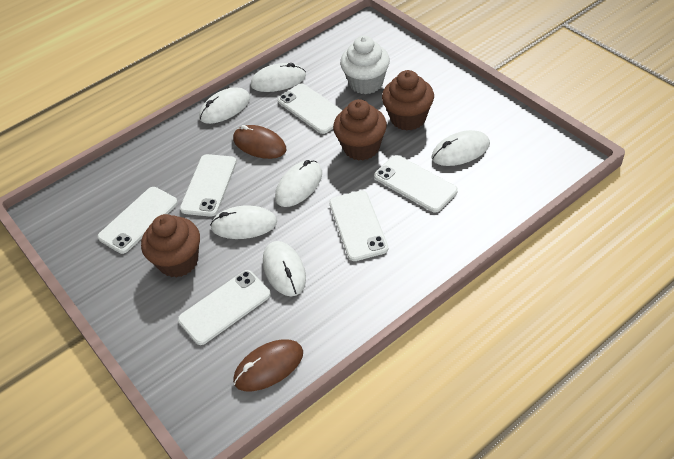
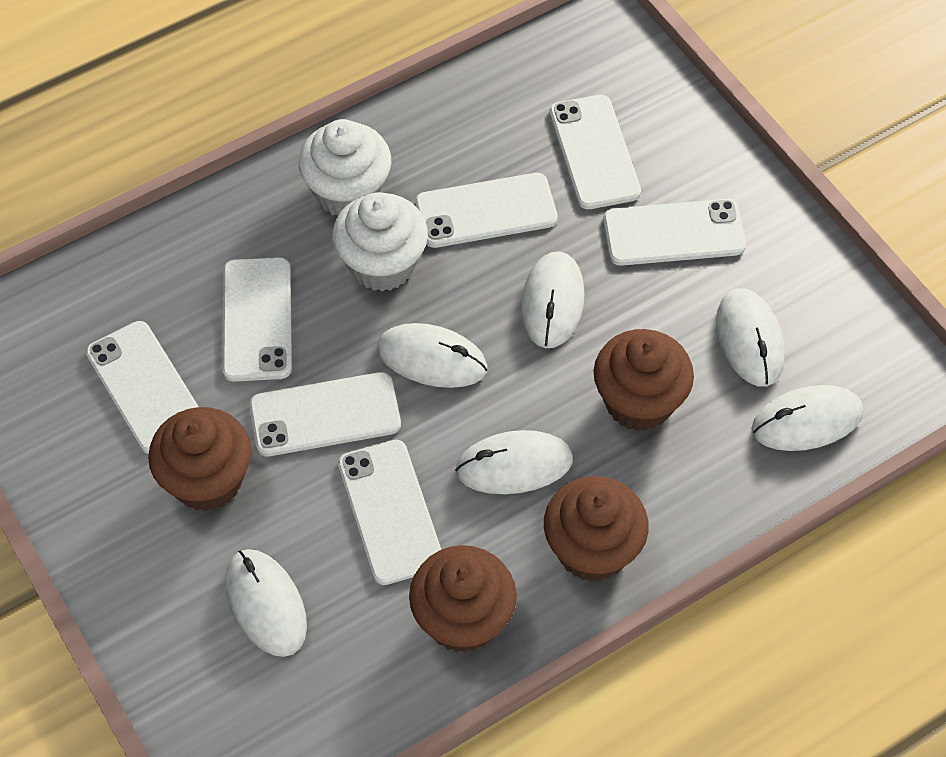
brown cupcake: 3 -> 4
brown mouse: 2 -> 0
white cupcake: 1 -> 2
white phone: 6 -> 7

